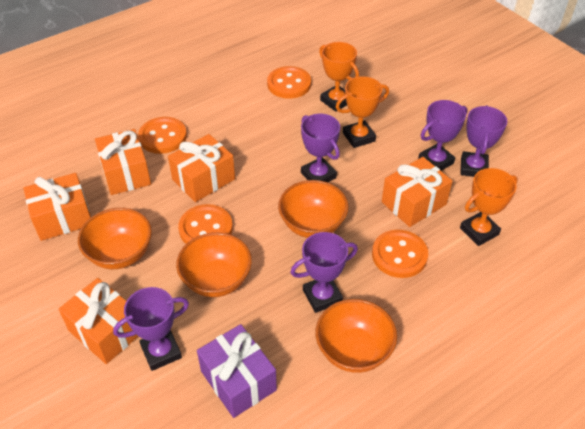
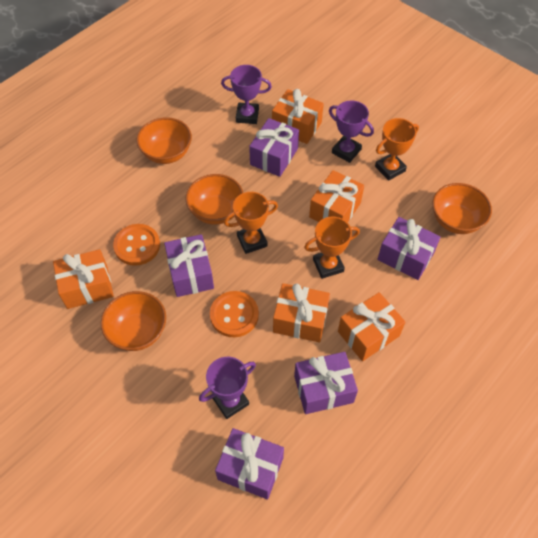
orange button: 4 -> 2
purple gift: 1 -> 5
purple trophy: 5 -> 3

